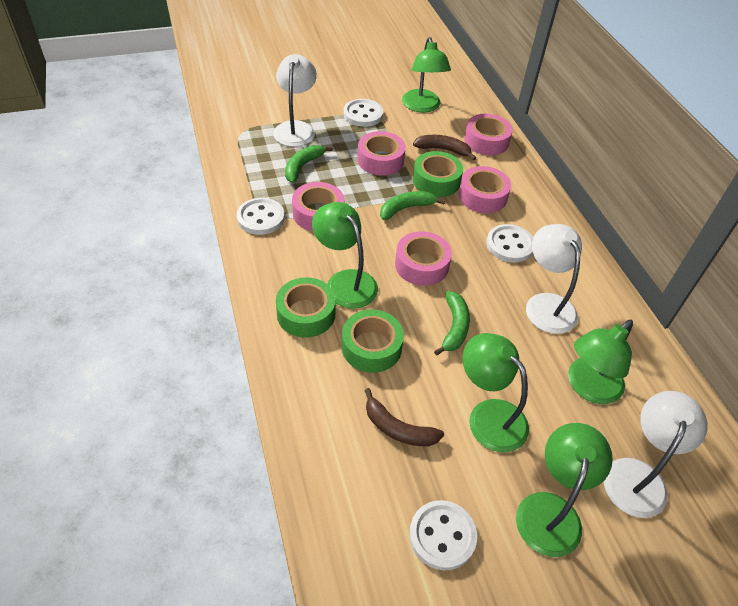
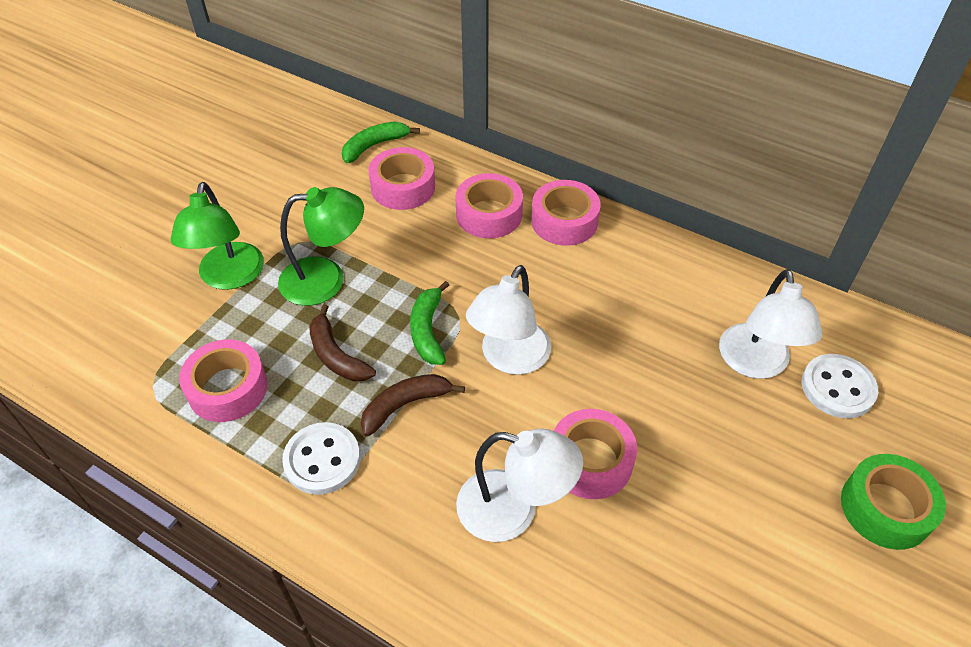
green banana: 3 -> 2
green lamp: 5 -> 2
green tape: 3 -> 1
white button: 4 -> 2

